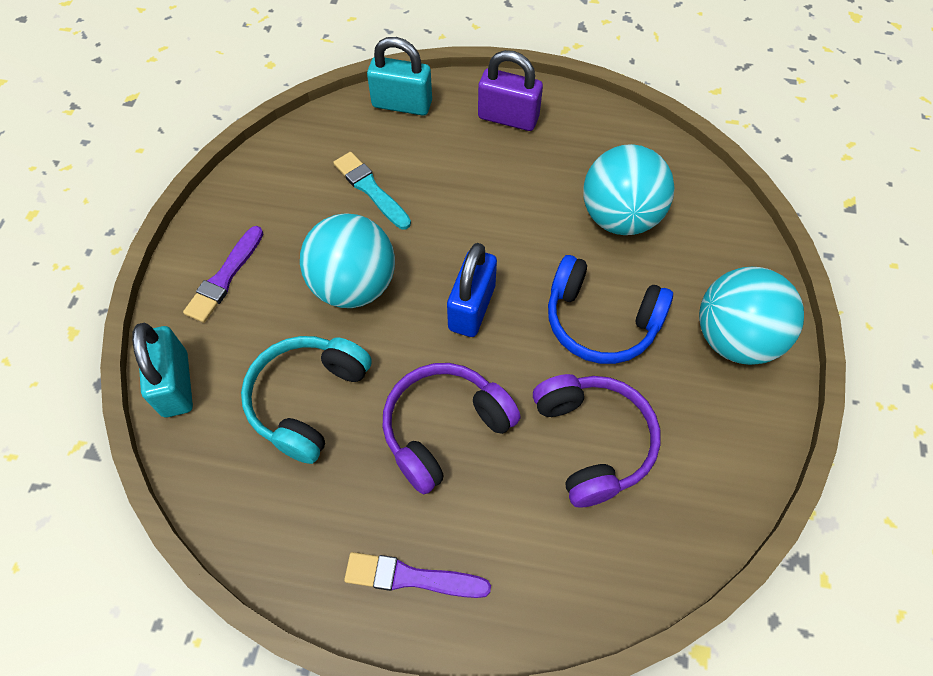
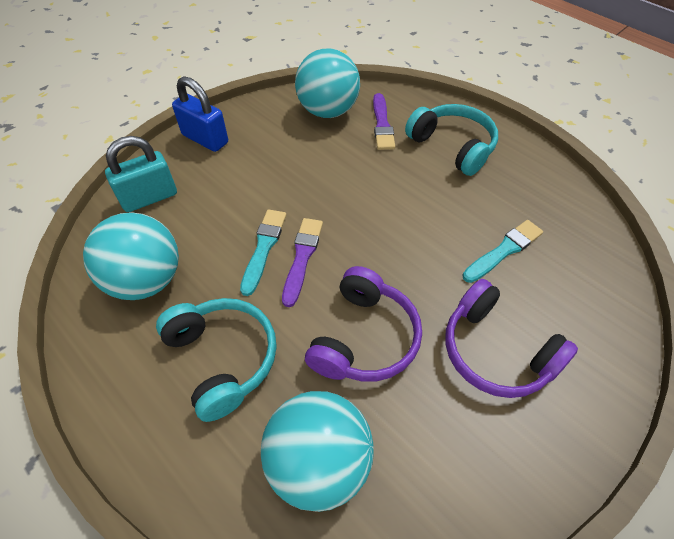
blue headphones: 1 -> 0
purple padlock: 1 -> 0
turquoise brush: 1 -> 2
turquoise headphones: 1 -> 2
turquoise padlock: 2 -> 1

